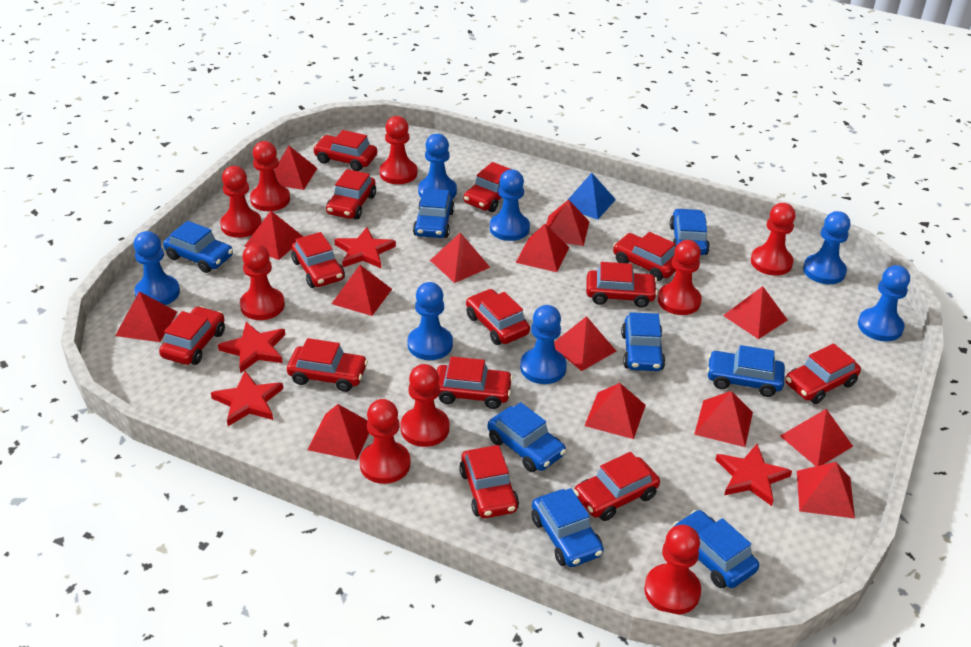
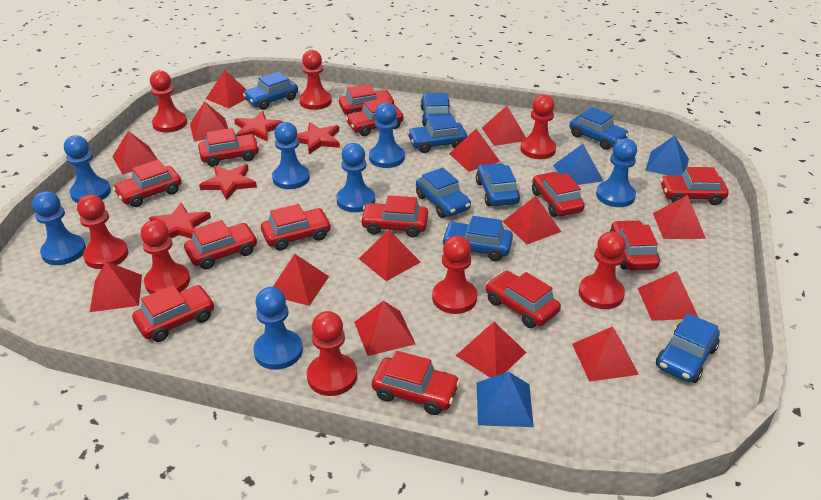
blue pyramid: 1 -> 3
red pawn: 9 -> 8

